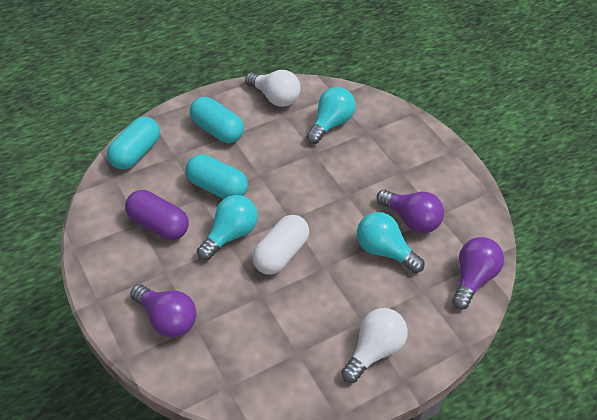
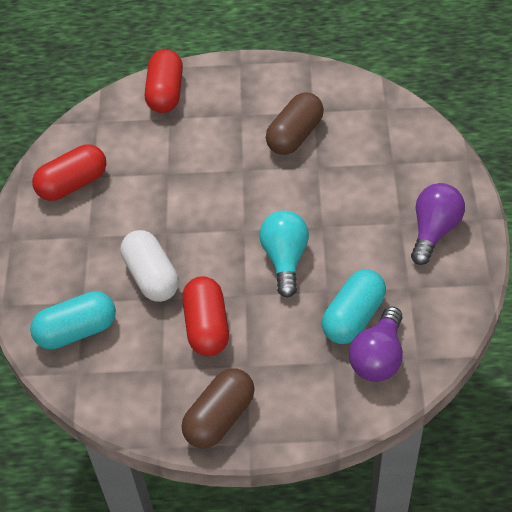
brown capsule: 0 -> 2
purple capsule: 1 -> 0
purple light bulb: 3 -> 2
red capsule: 0 -> 3
turquoise capsule: 3 -> 2
turquoise light bulb: 3 -> 1
white light bulb: 2 -> 0

